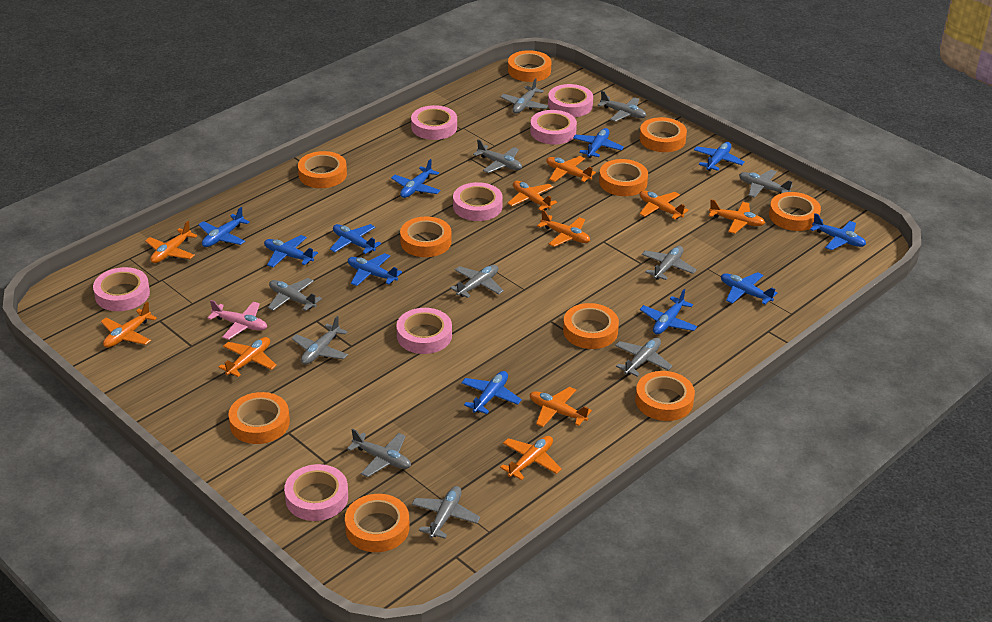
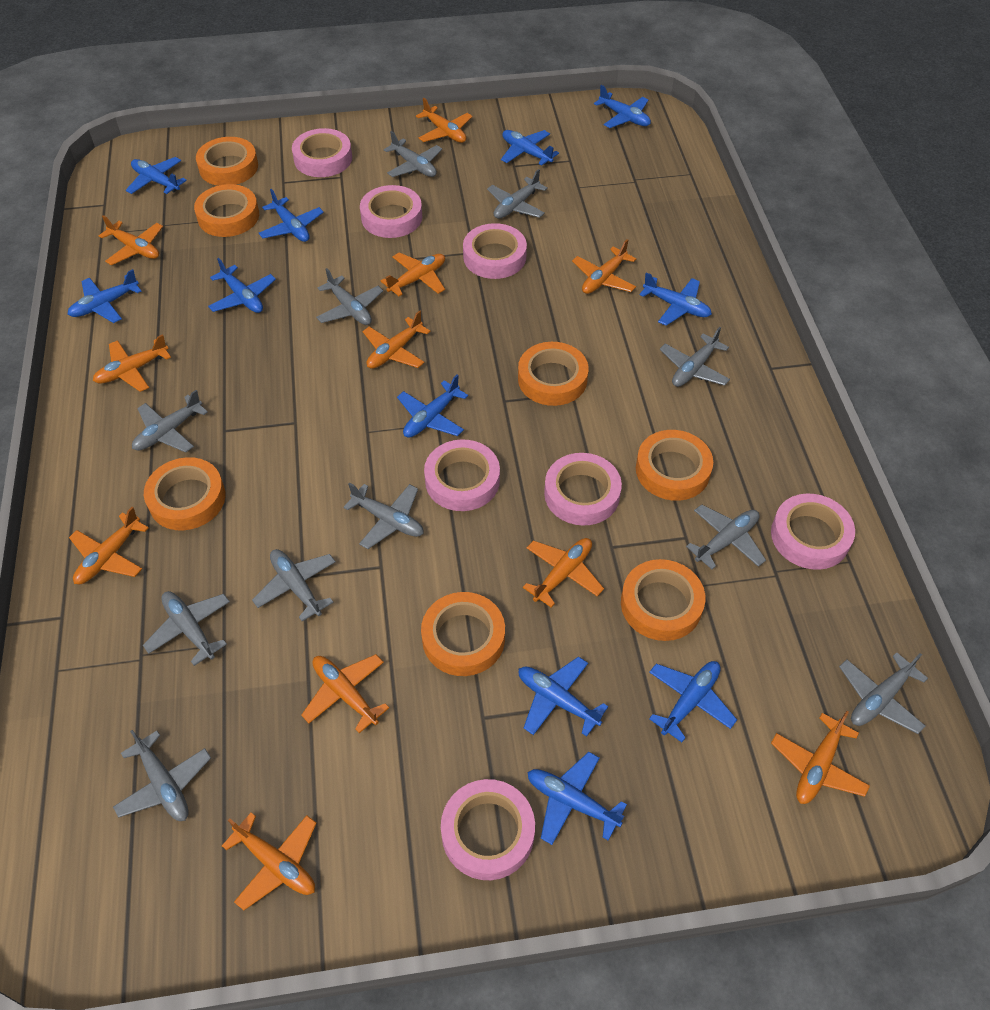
orange plane: 10 -> 11
orange tape: 10 -> 7
pink plane: 1 -> 0

